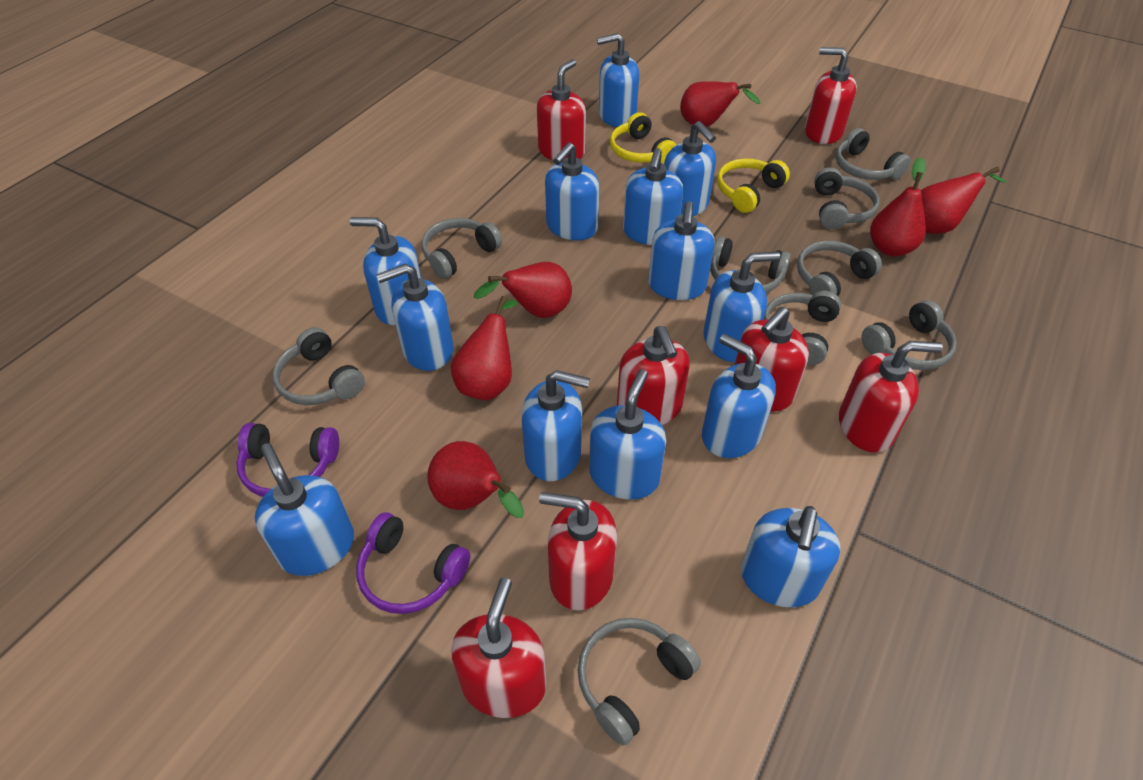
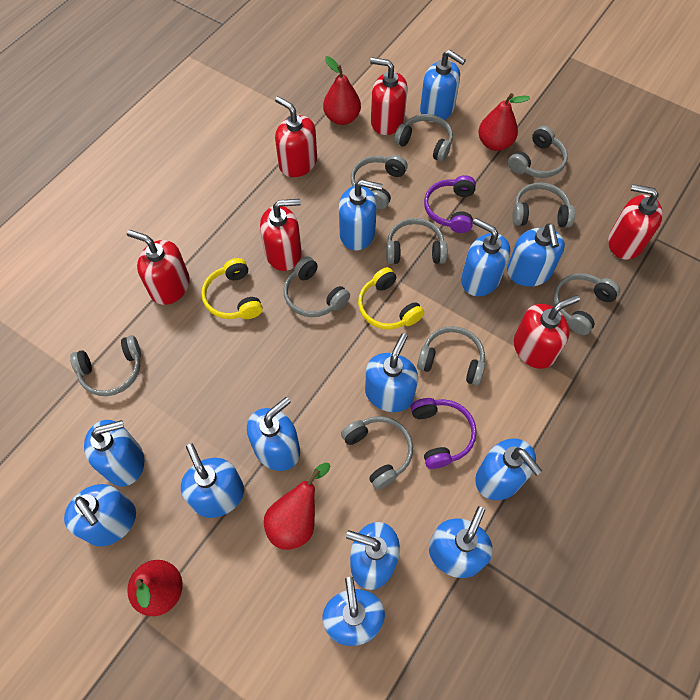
grey headphones: 9 -> 10
red pear: 6 -> 4
red soap dispenser: 7 -> 6

